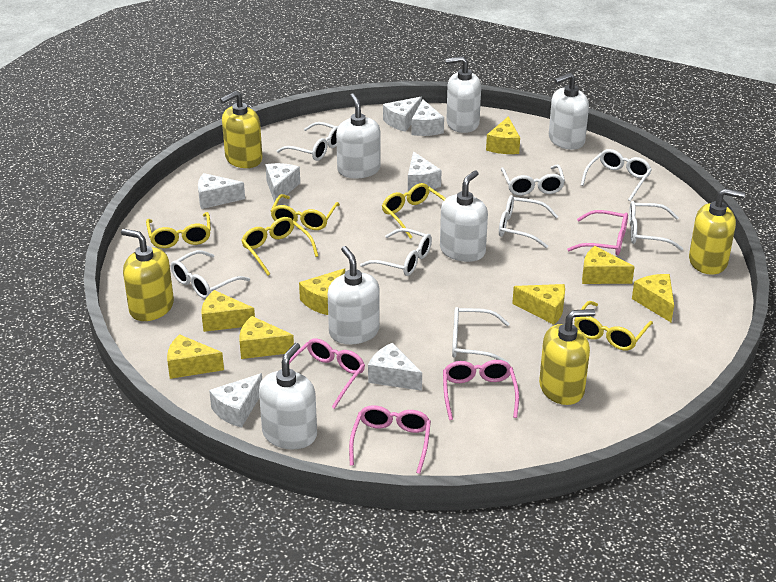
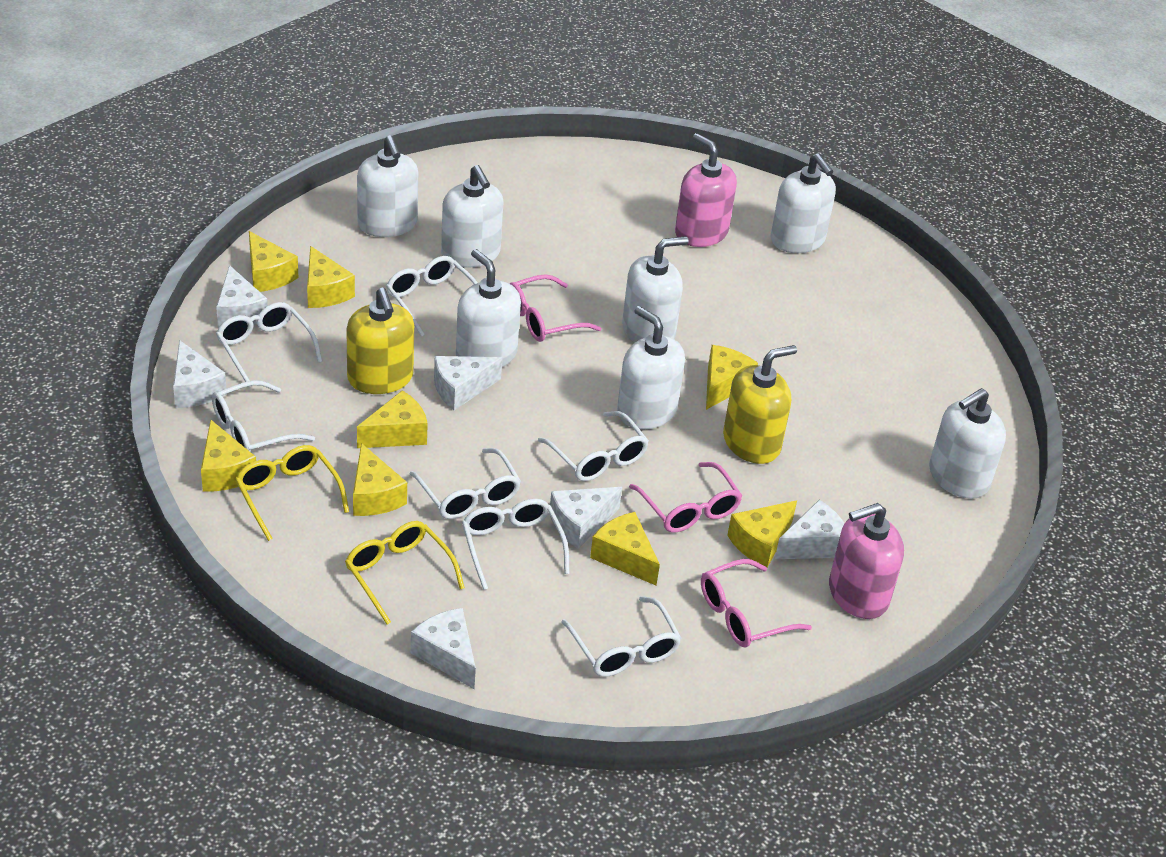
pink glasses: 4 -> 3
pink soap dispenser: 0 -> 2
white cheese: 7 -> 6
white glasses: 8 -> 7
white soap dispenser: 6 -> 7
yellow glasses: 5 -> 2
yellow soap dispenser: 4 -> 2

